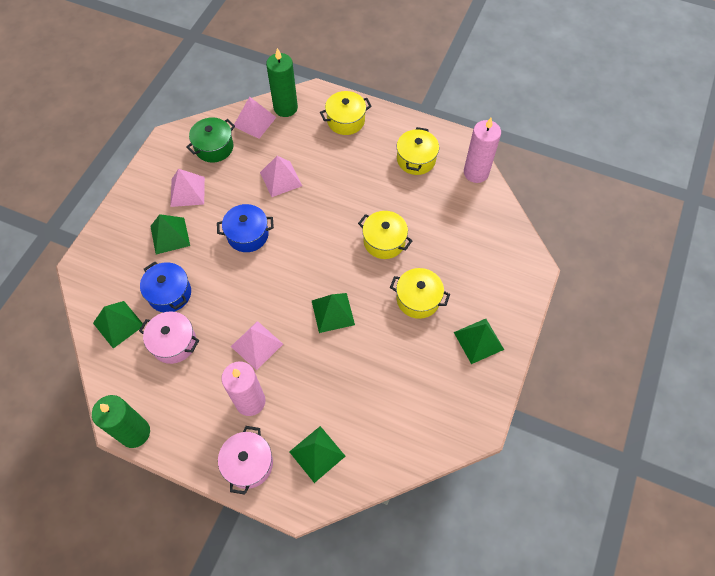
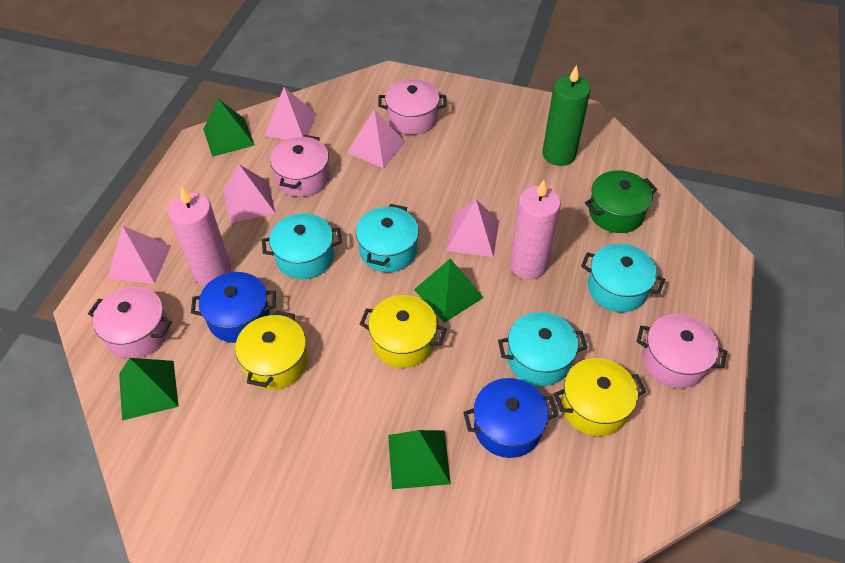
green candle: 2 -> 1
green pyramid: 5 -> 4
pink pot: 2 -> 4
pink pyramid: 4 -> 5
turquoise pot: 0 -> 4
yellow pot: 4 -> 3

